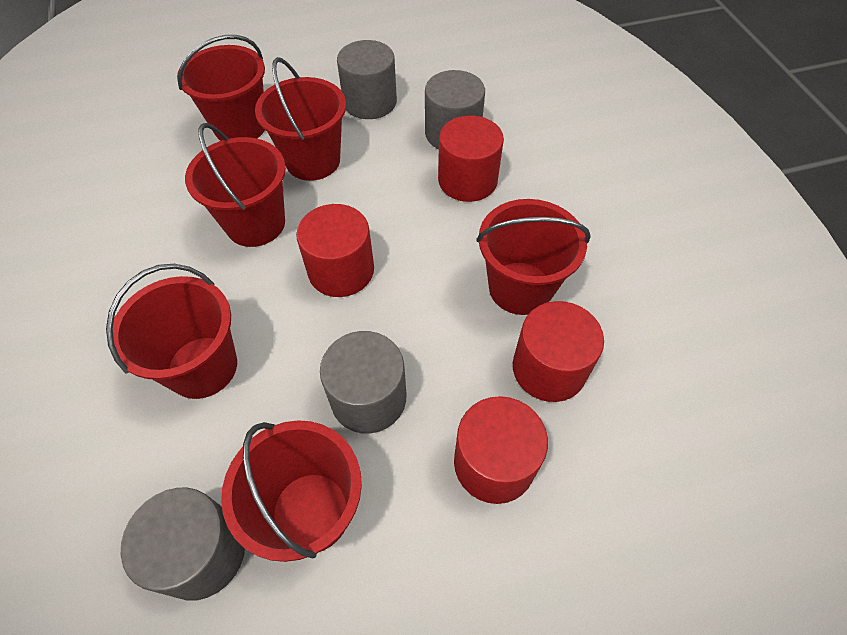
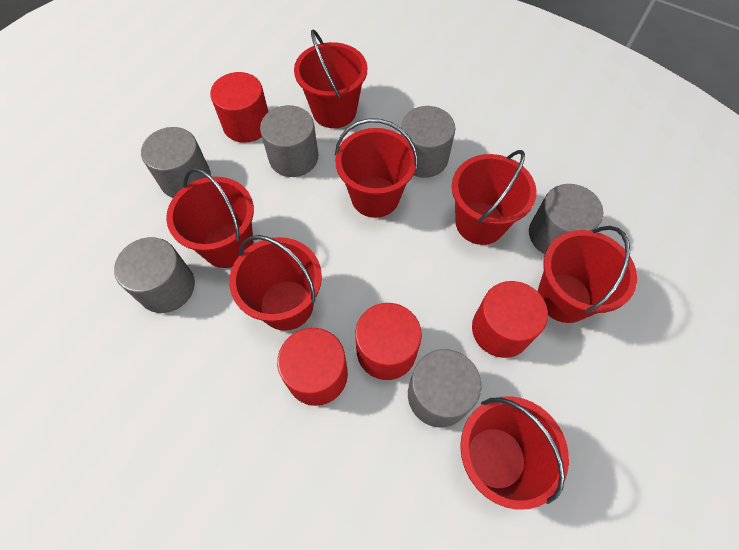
grey cylinder: 4 -> 6
red bucket: 6 -> 7

